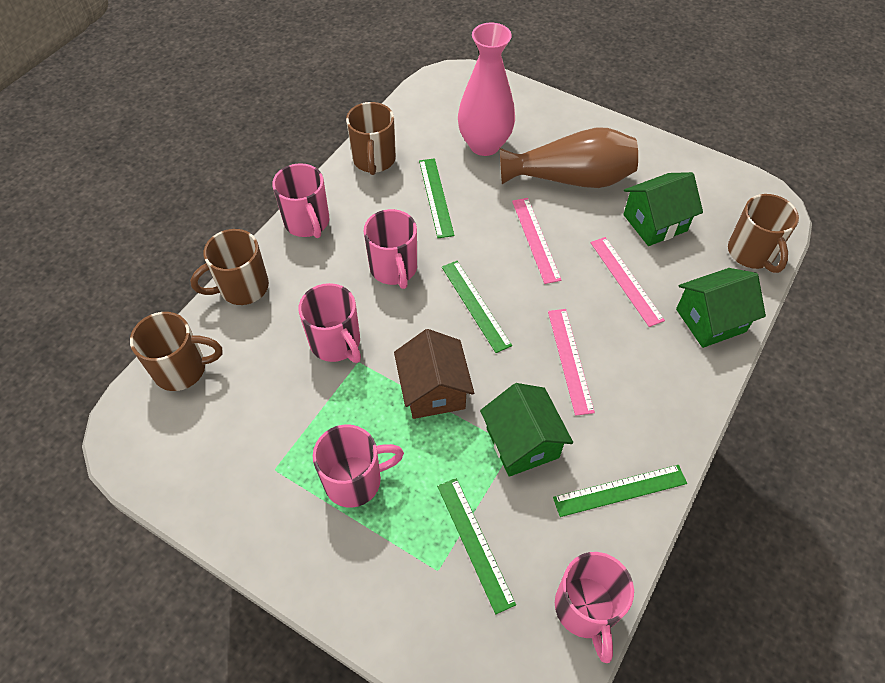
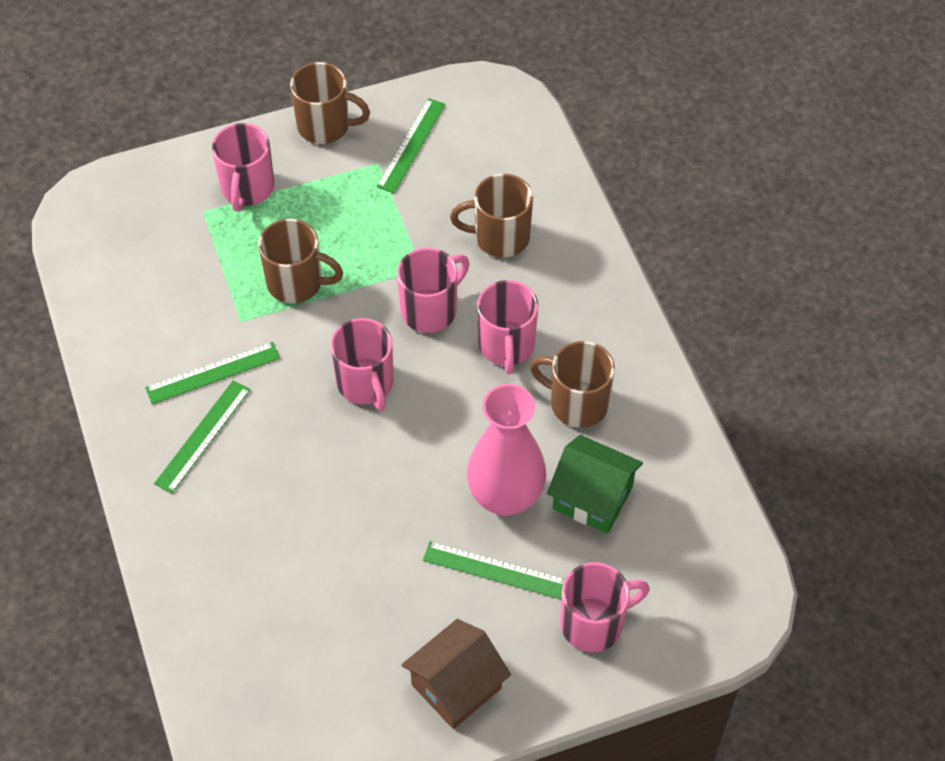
brown vase: 1 -> 0
green house: 3 -> 1
pink ruler: 3 -> 0

